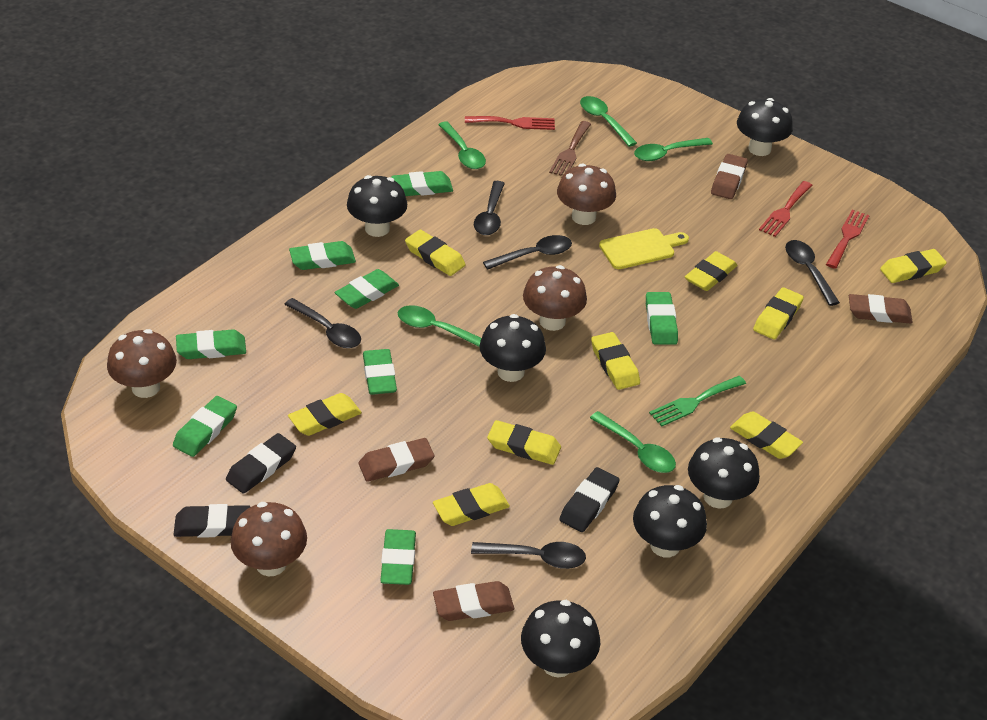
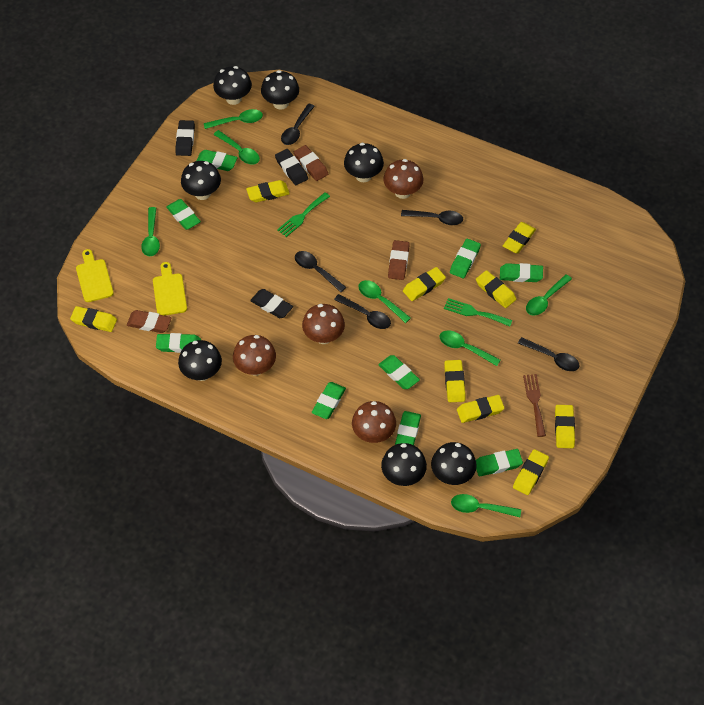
black mushroom: 6 -> 7
brown eraser: 4 -> 3
green eraser: 8 -> 9
green fork: 1 -> 2
green spoon: 5 -> 7
red fork: 3 -> 0
yellow cutting board: 1 -> 2

